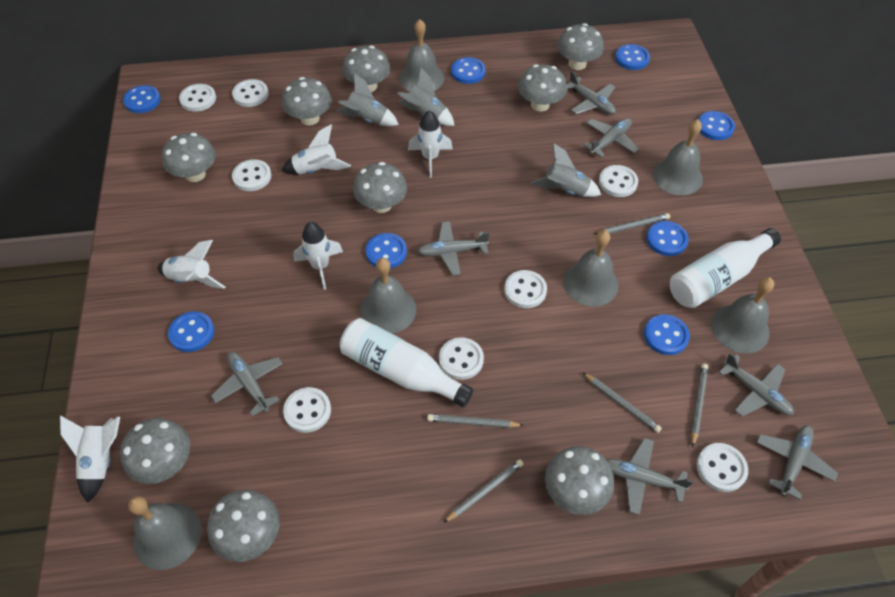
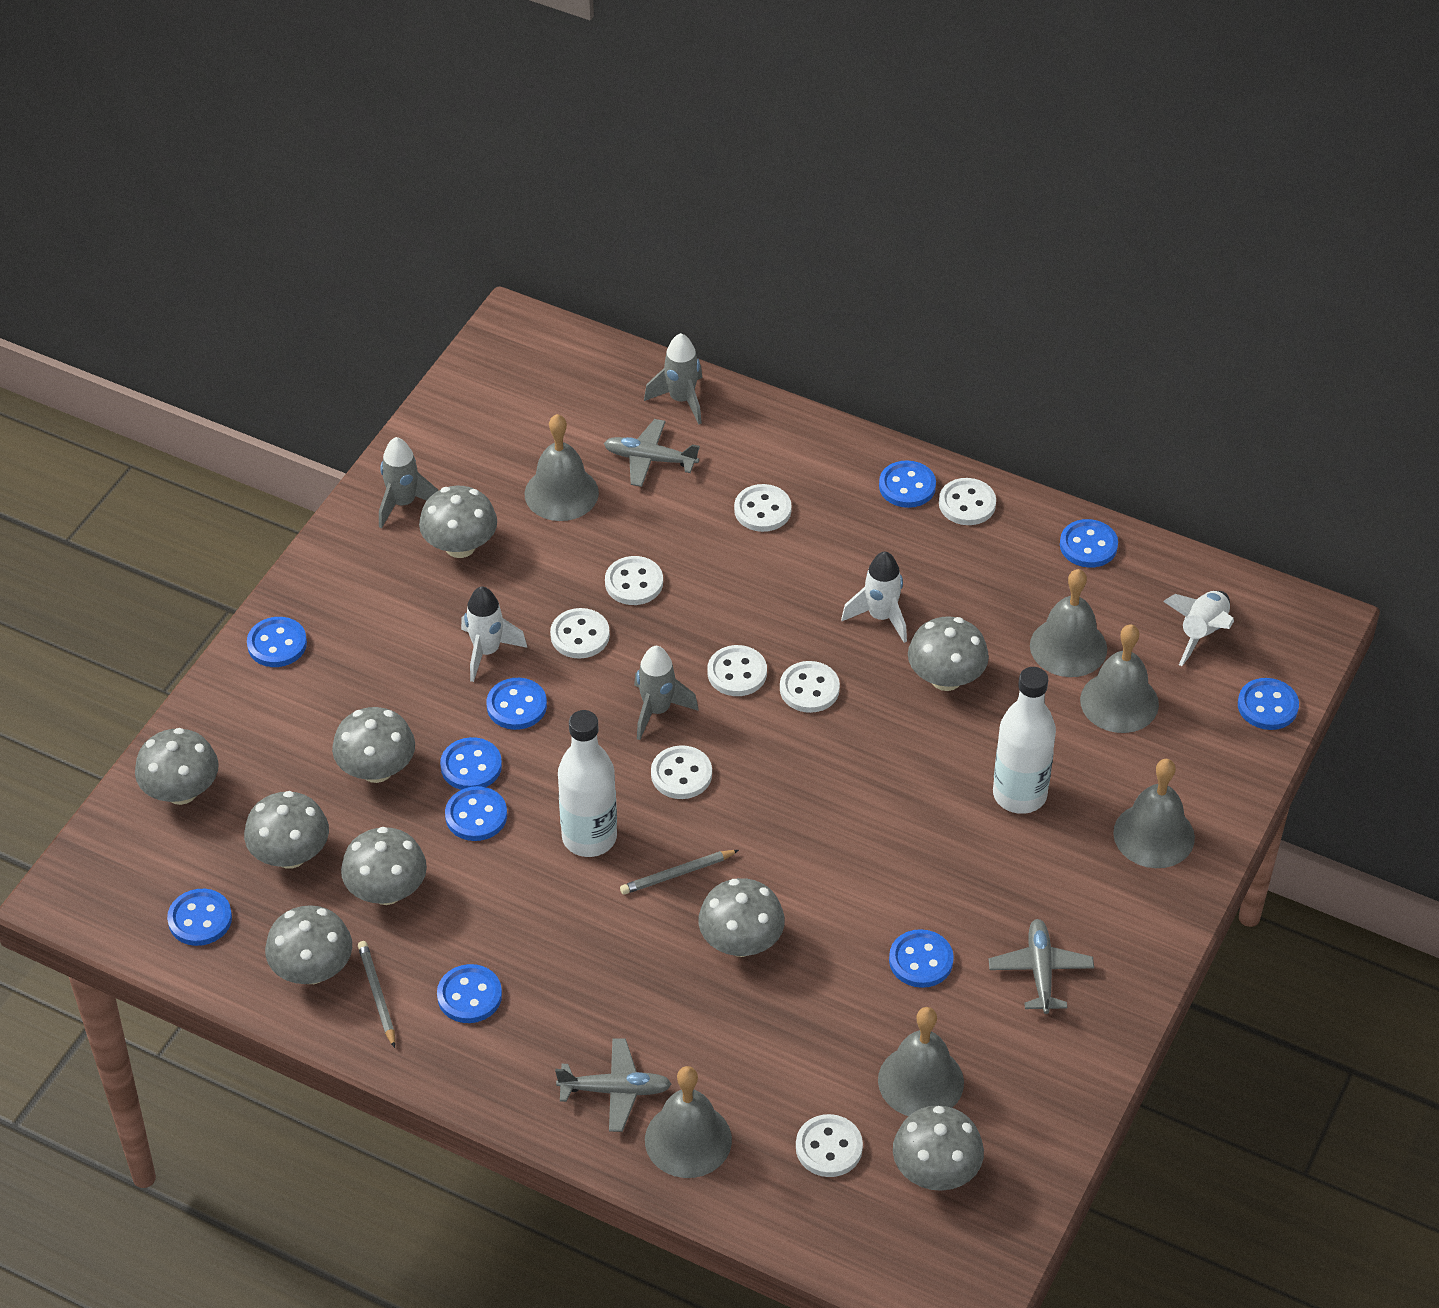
blue button: 8 -> 10
grey pencil: 5 -> 2
grey plane: 7 -> 3
white rocket: 5 -> 3

